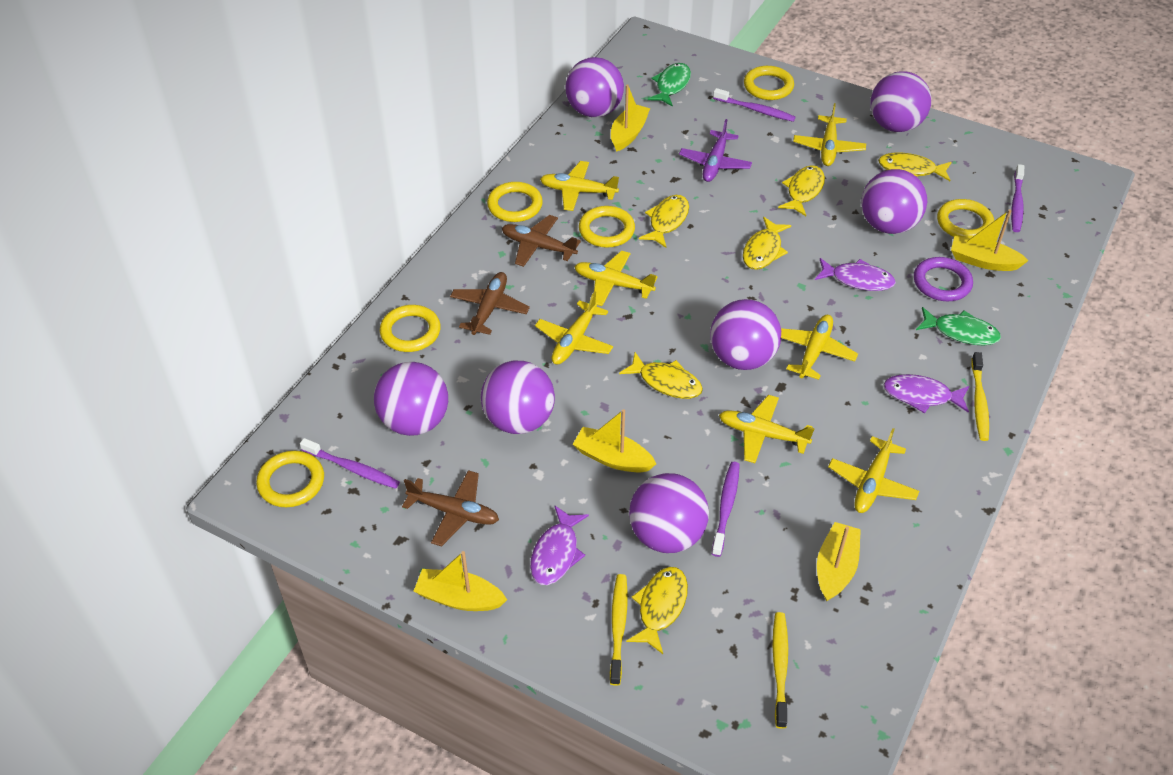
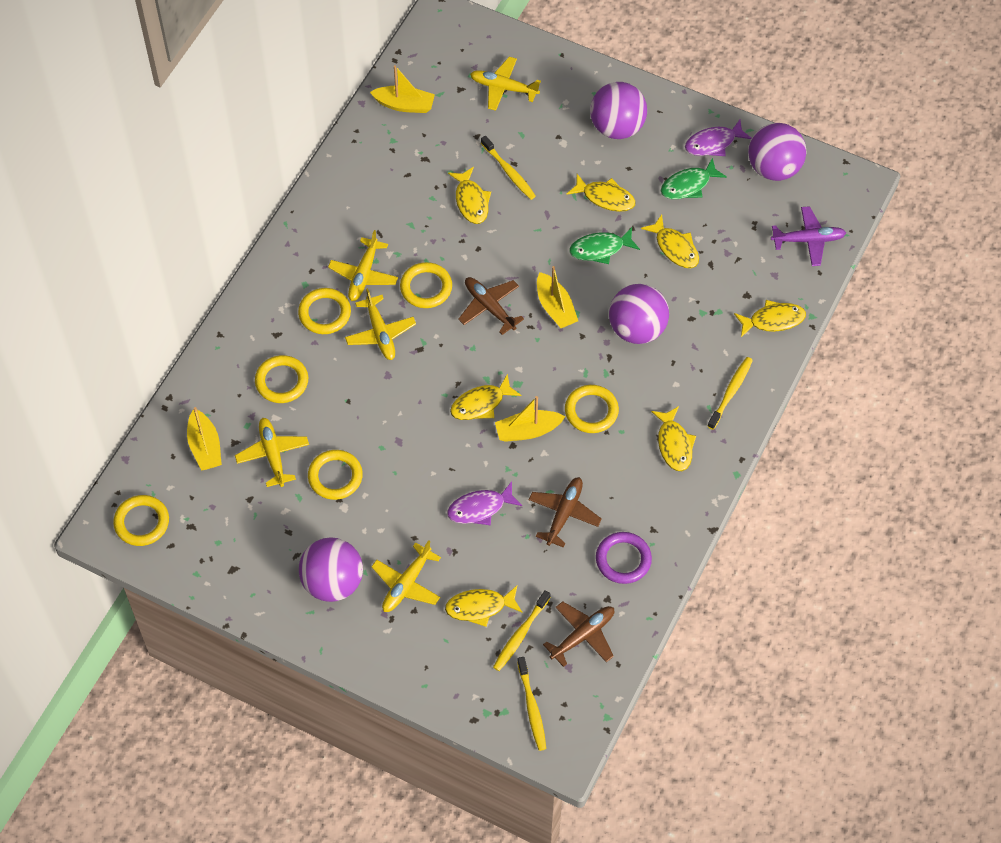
purple ball: 7 -> 4
purple fish: 3 -> 2
purple toothbrush: 4 -> 0
yellow boat: 5 -> 4
yellow fish: 6 -> 7
yellow plane: 7 -> 5
yellow toothbrush: 3 -> 4

